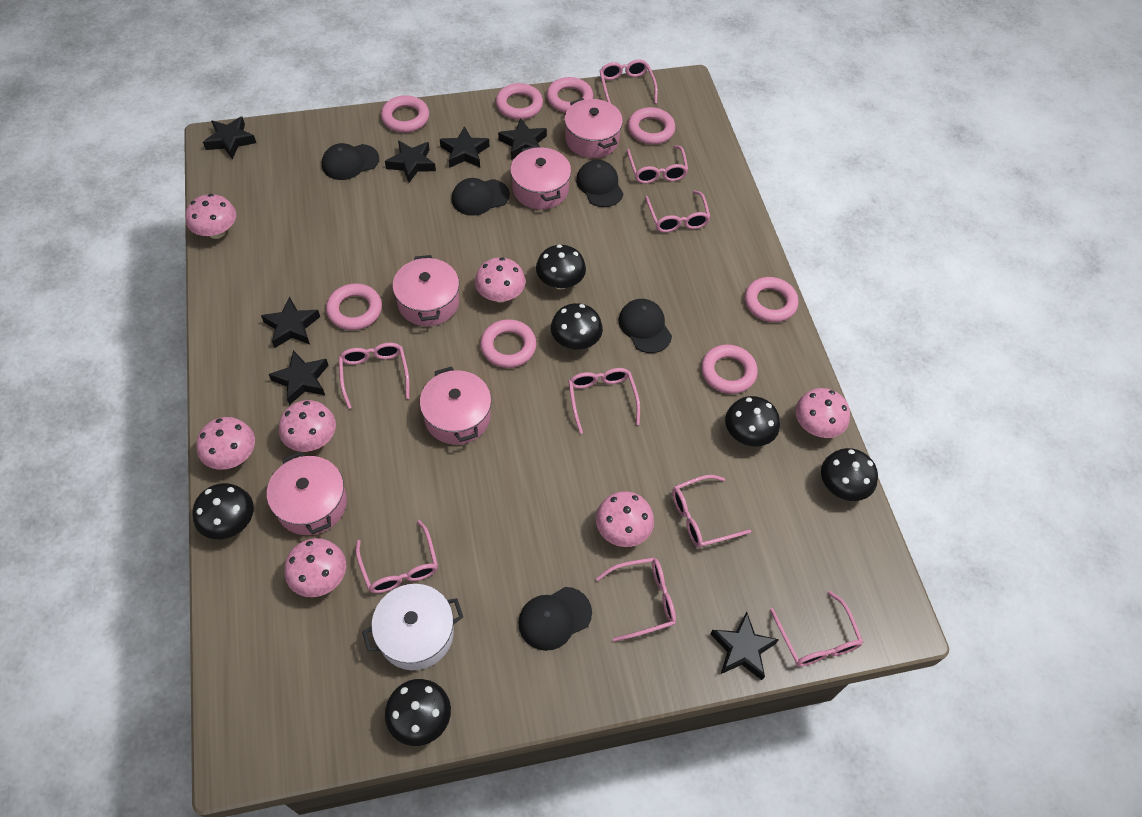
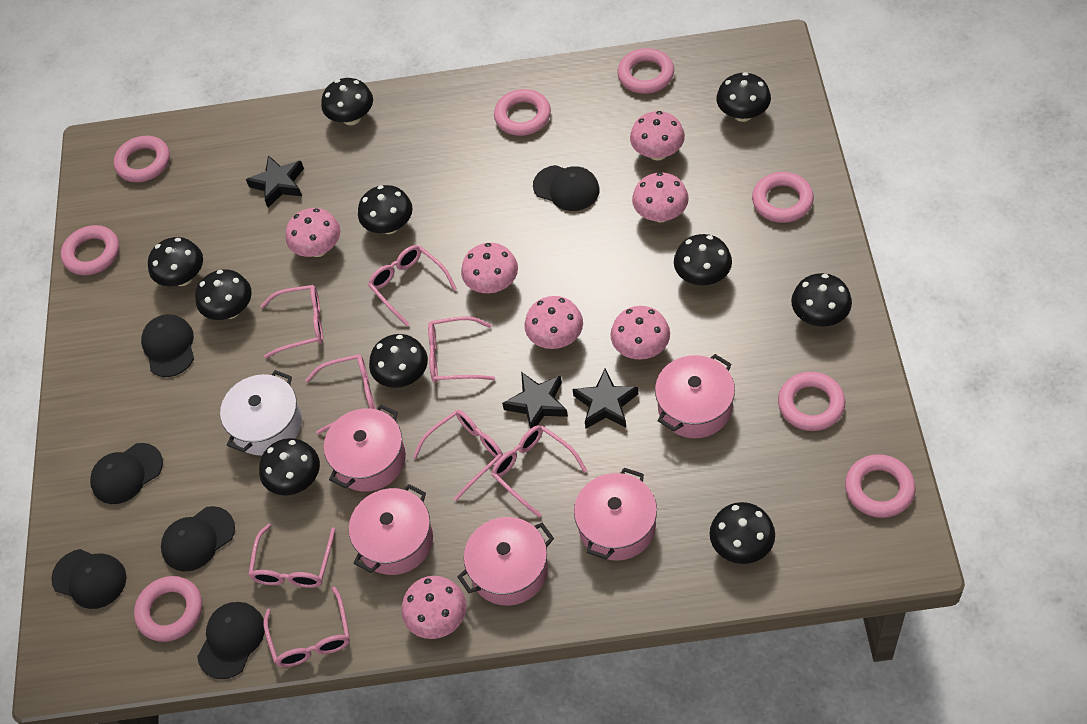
black cap: 5 -> 6
black mushroom: 6 -> 10
black star: 7 -> 3
pink glasses: 9 -> 8

